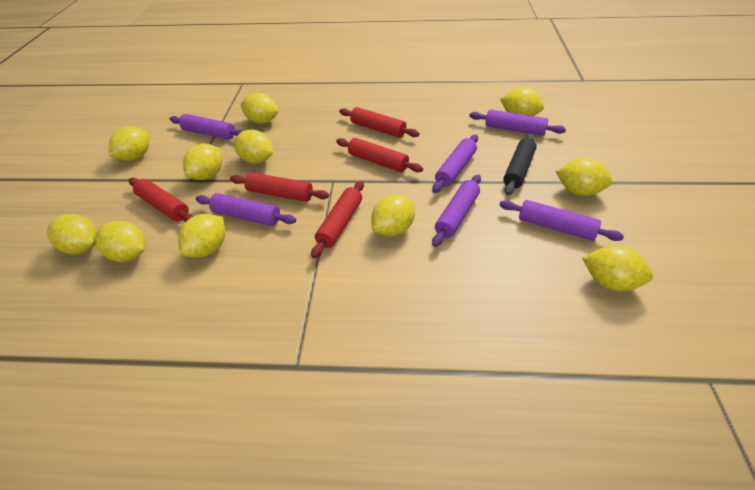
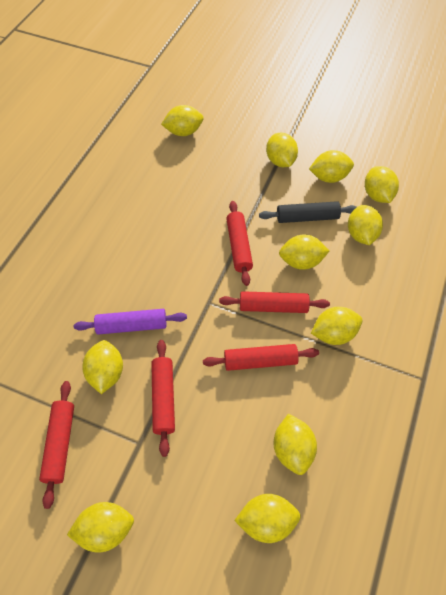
purple rolling pin: 6 -> 1

